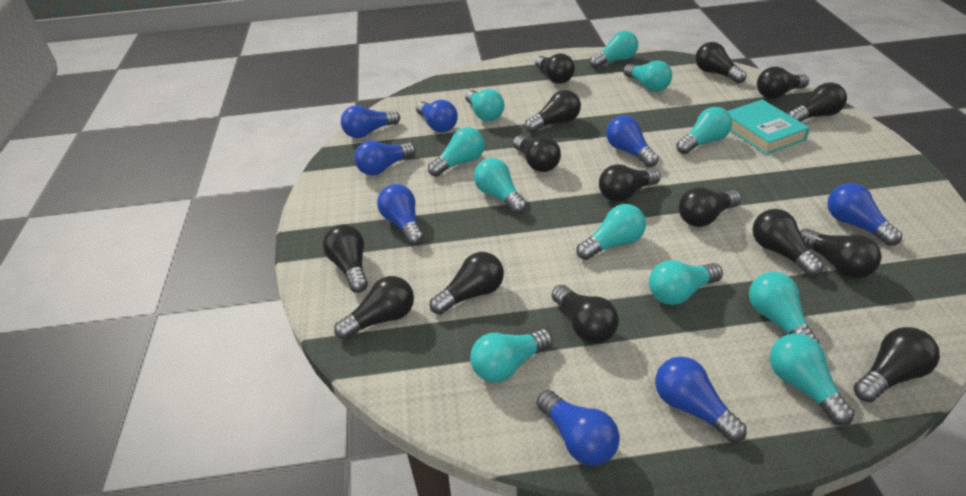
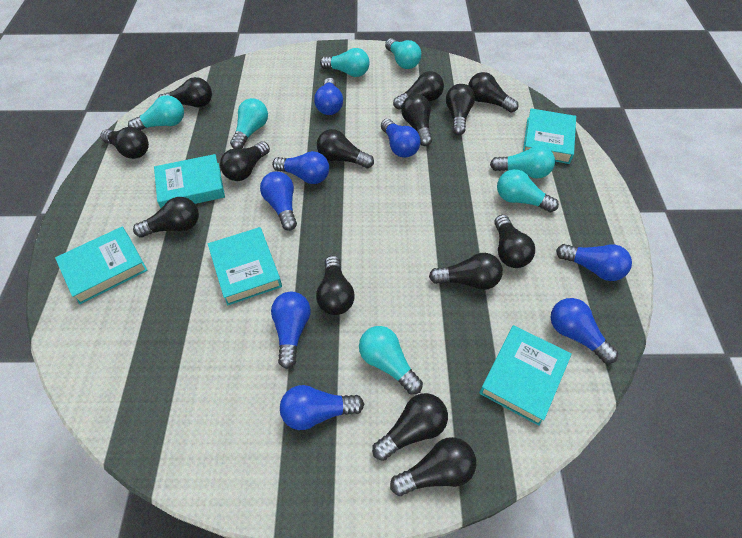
black light bulb: 15 -> 14
turquoise book: 1 -> 5
turquoise light bulb: 11 -> 7

